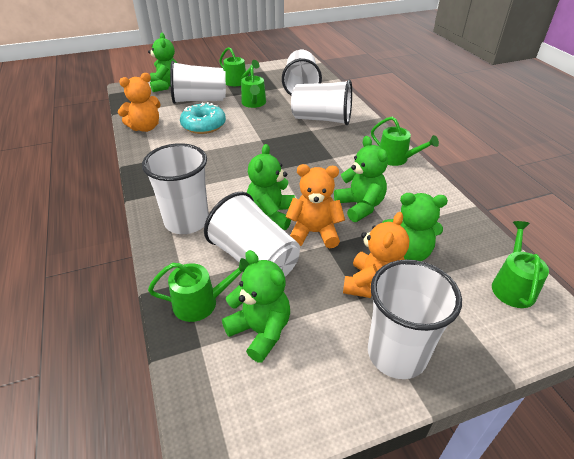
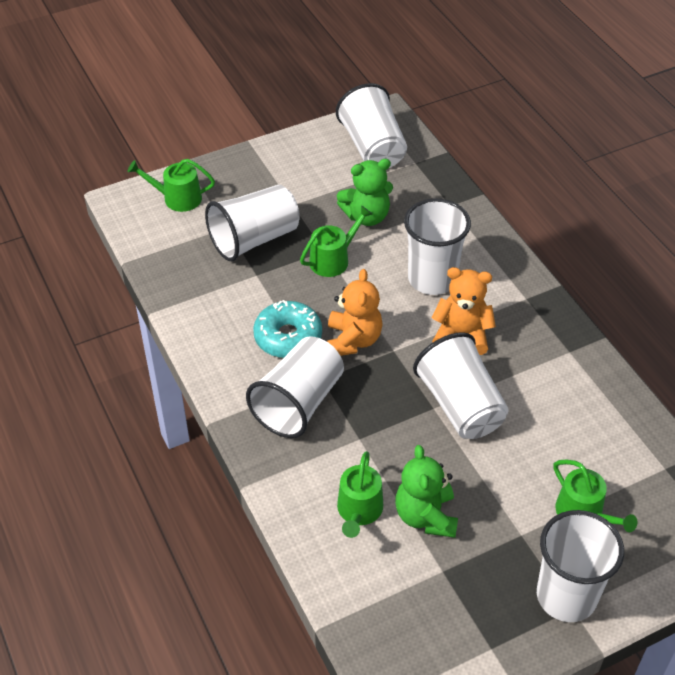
green teddy bear: 5 -> 2
green watering can: 5 -> 4
orange teddy bear: 3 -> 2

